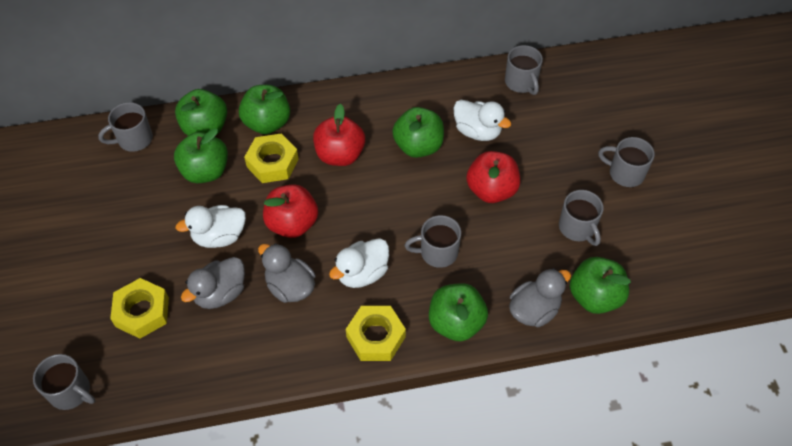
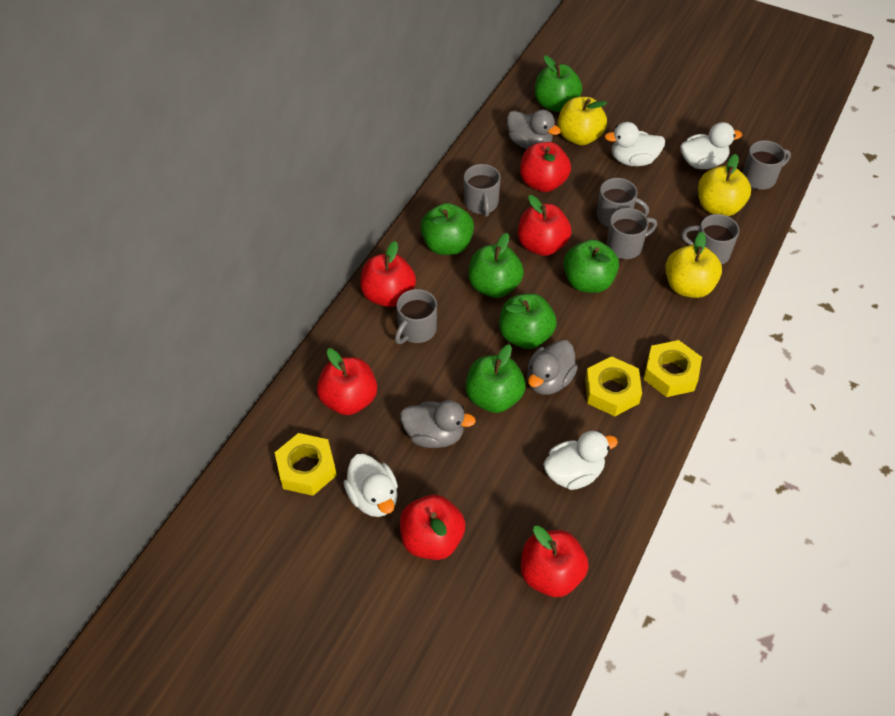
red apple: 3 -> 6
white duck: 3 -> 4
yellow apple: 0 -> 3

